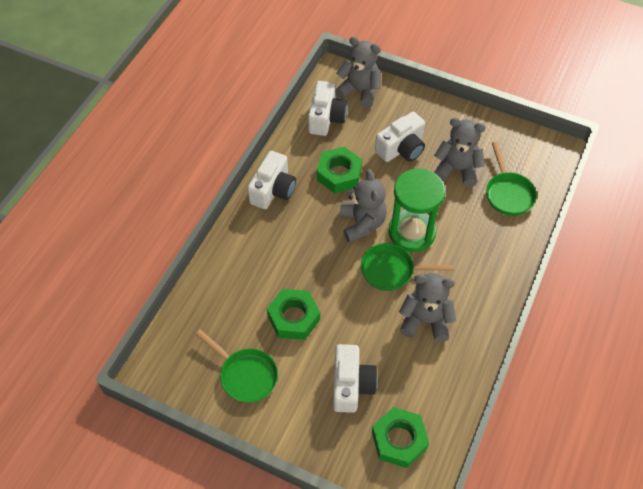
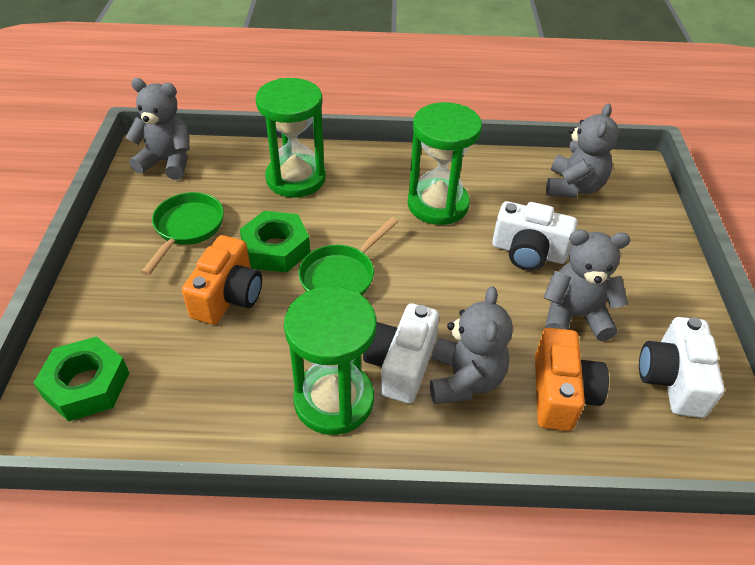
green hourglass: 1 -> 3
green nut: 3 -> 2
green pan: 3 -> 2
orange camera: 0 -> 2
white camera: 4 -> 3

